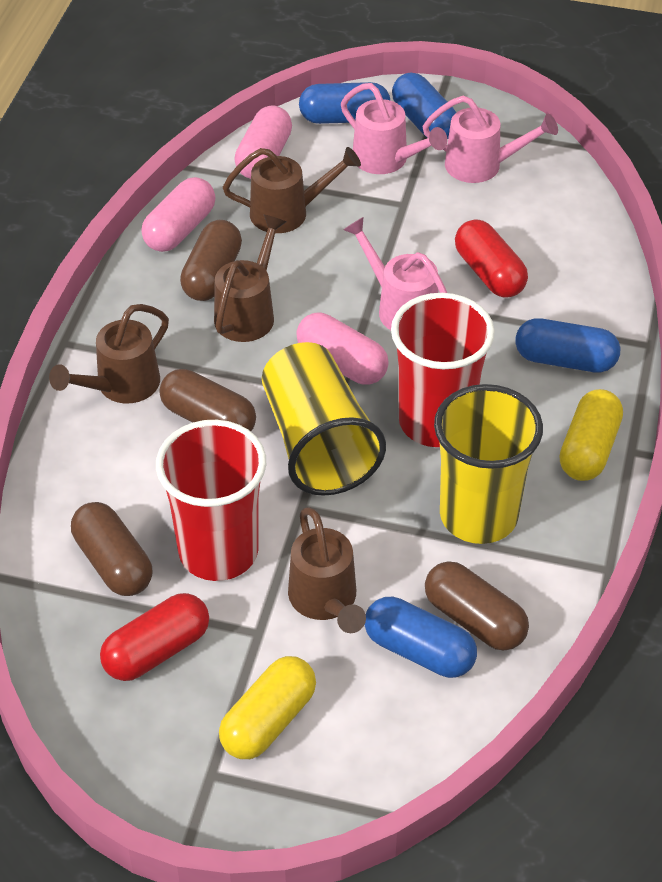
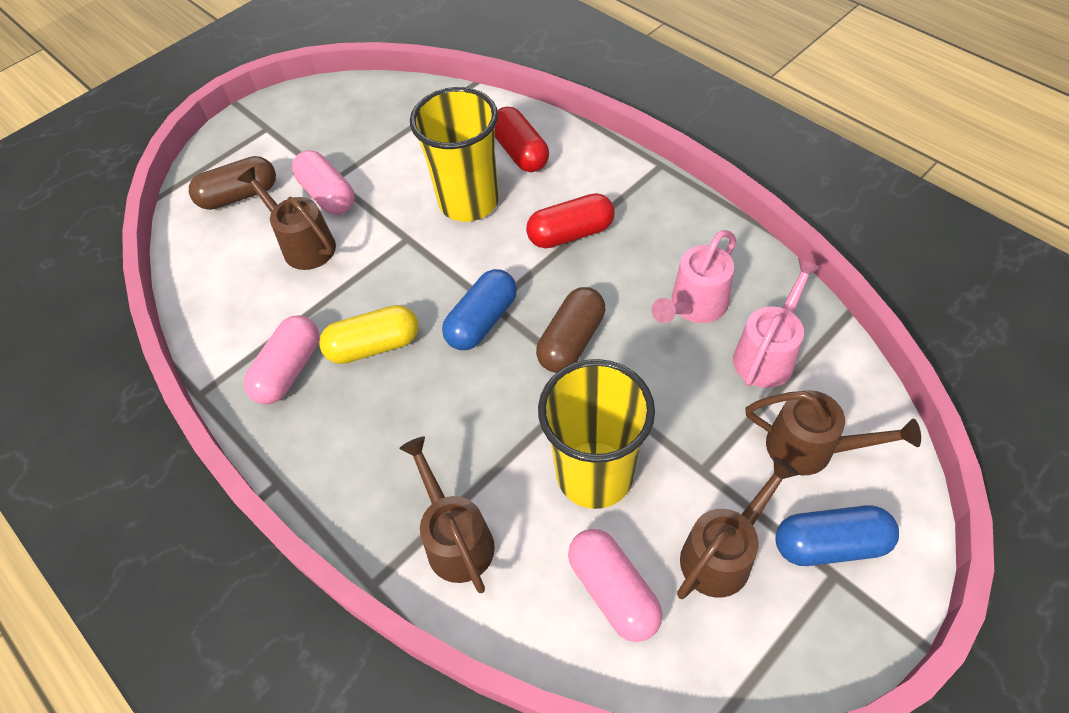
blue capsule: 4 -> 2
brown capsule: 4 -> 2
pink watering can: 3 -> 2
red cup: 2 -> 0
yellow capsule: 2 -> 1

